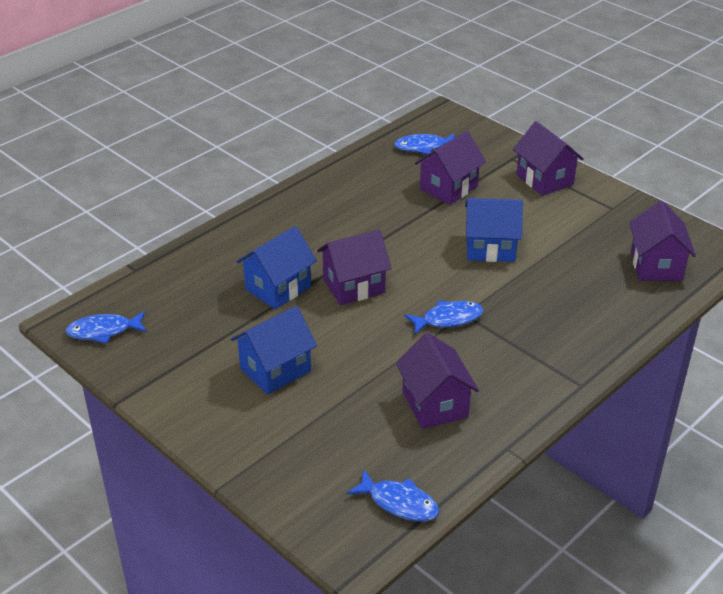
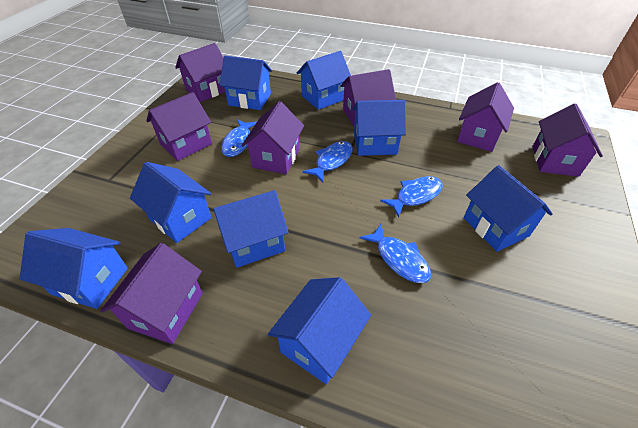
blue house: 3 -> 8
purple house: 5 -> 7

